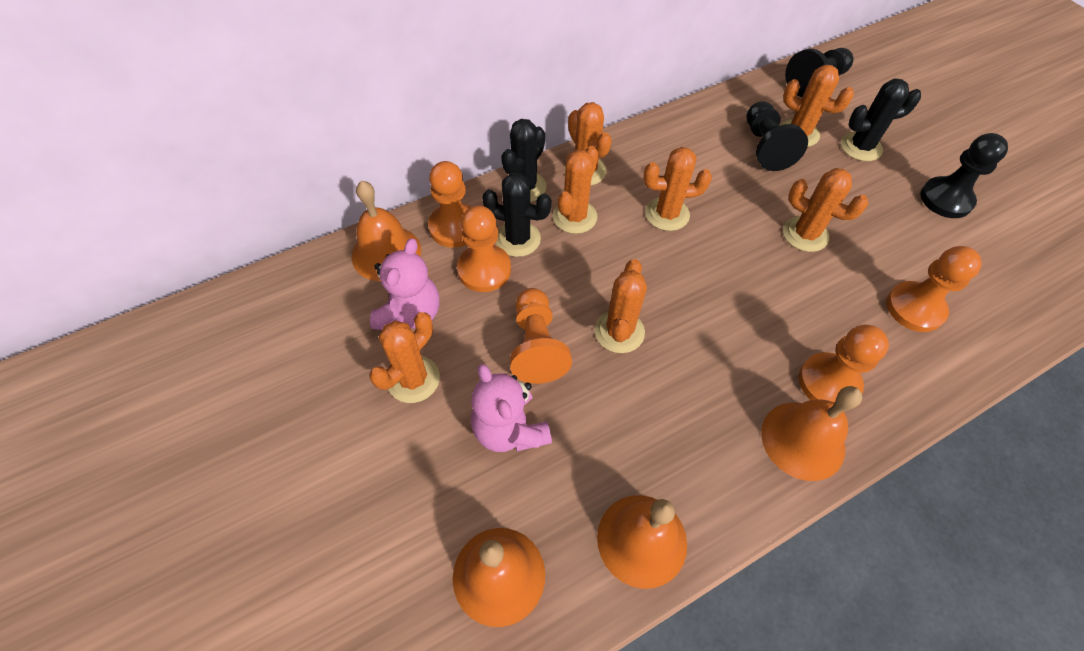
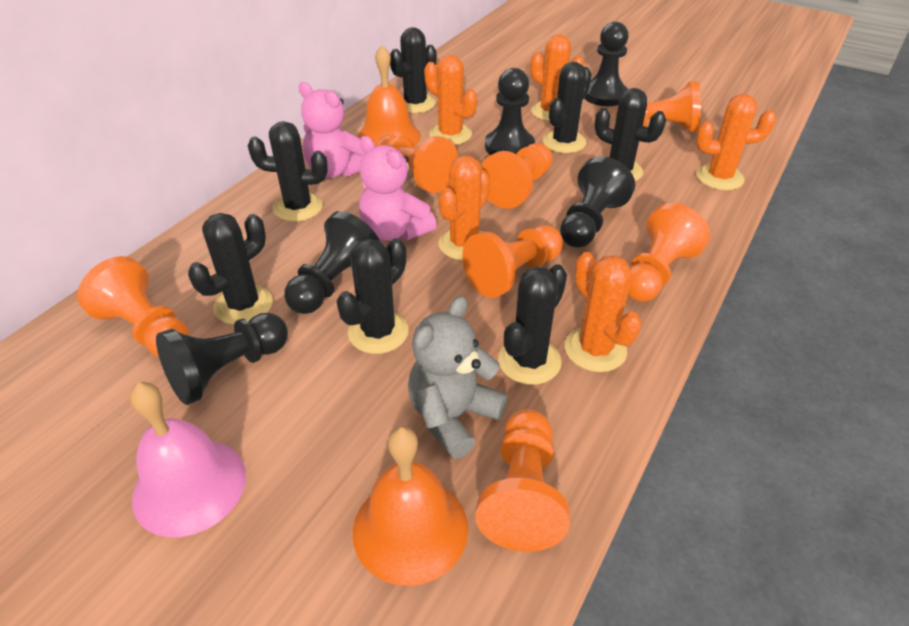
black cactus: 3 -> 7
black pawn: 3 -> 5
grey teddy bear: 0 -> 1
orange bell: 4 -> 2
orange cactus: 7 -> 5
orange pawn: 5 -> 7
pink bell: 0 -> 1

